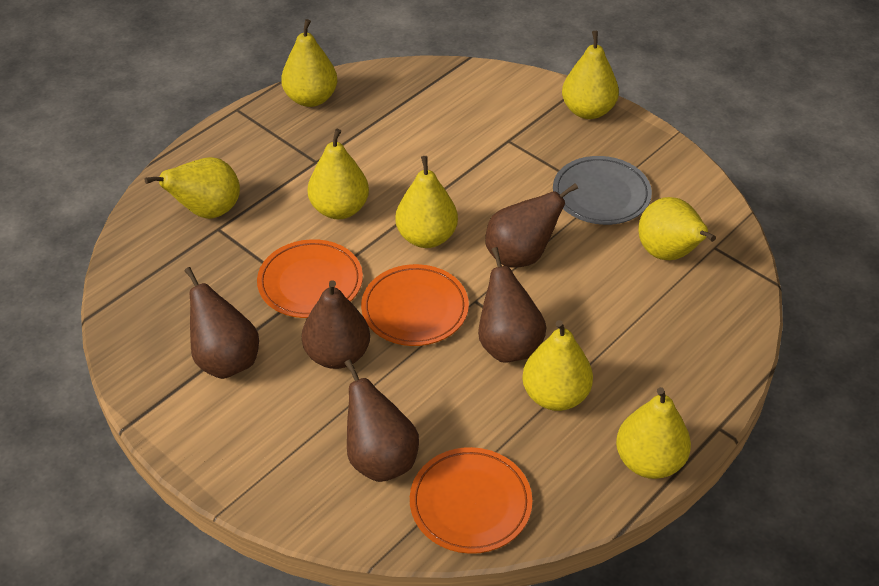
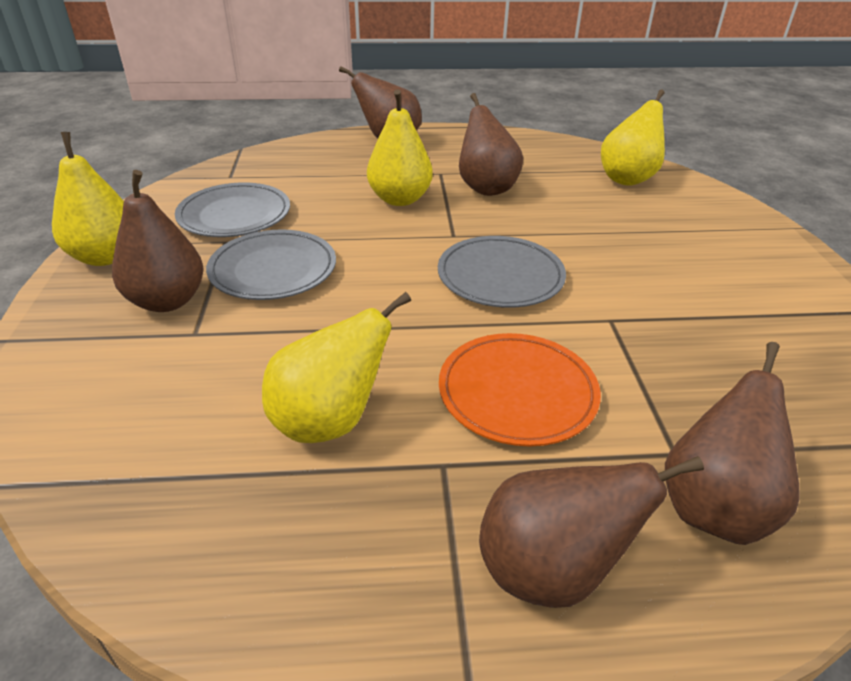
grey plate: 1 -> 3
orange plate: 3 -> 1
yellow pear: 8 -> 4

